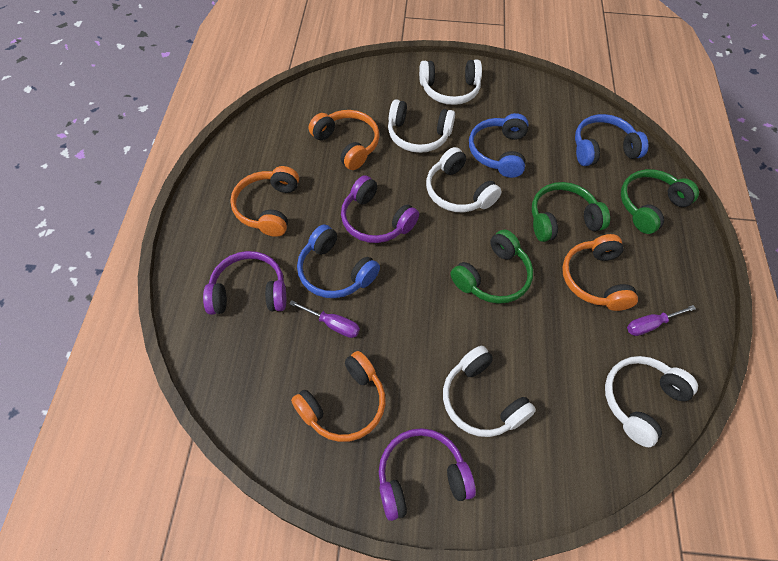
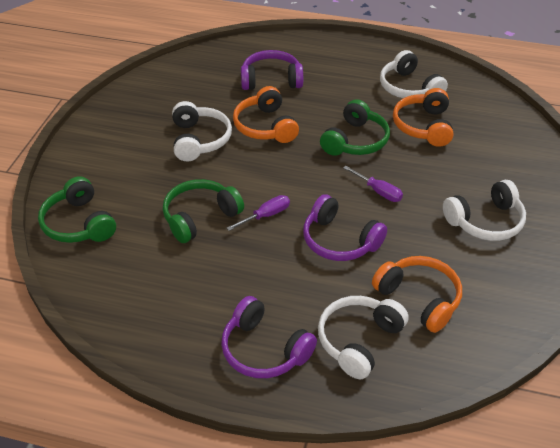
blue headphones: 3 -> 0
orange headphones: 4 -> 3
white headphones: 5 -> 4

